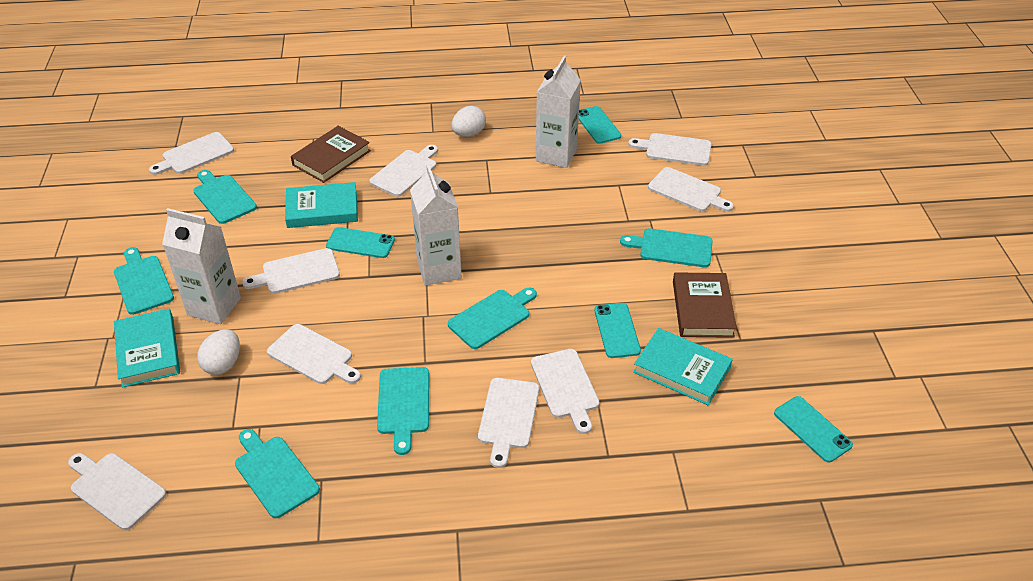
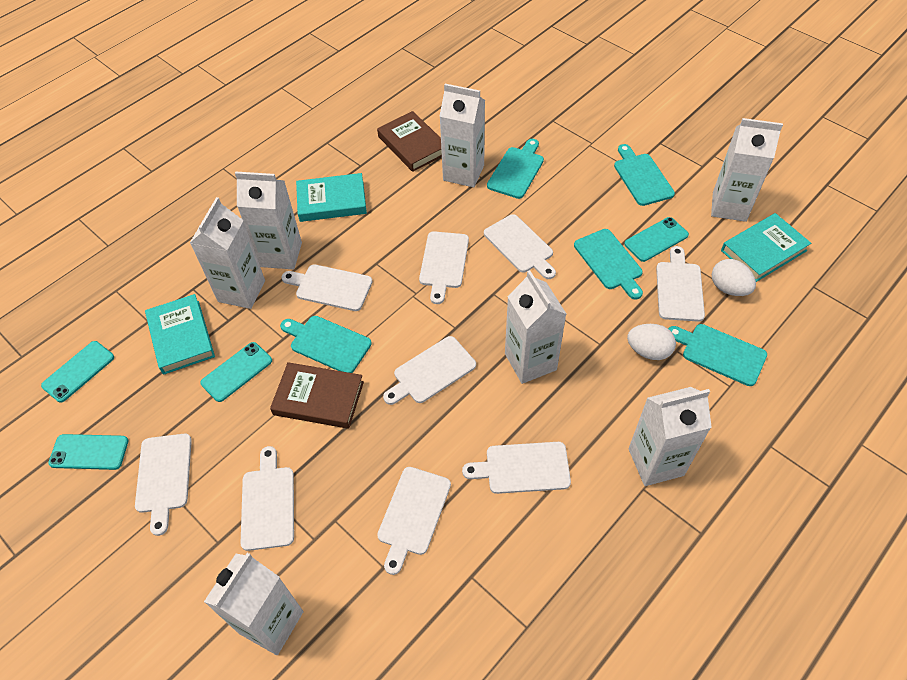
turquoise cutting board: 6 -> 5
white carton: 3 -> 7

